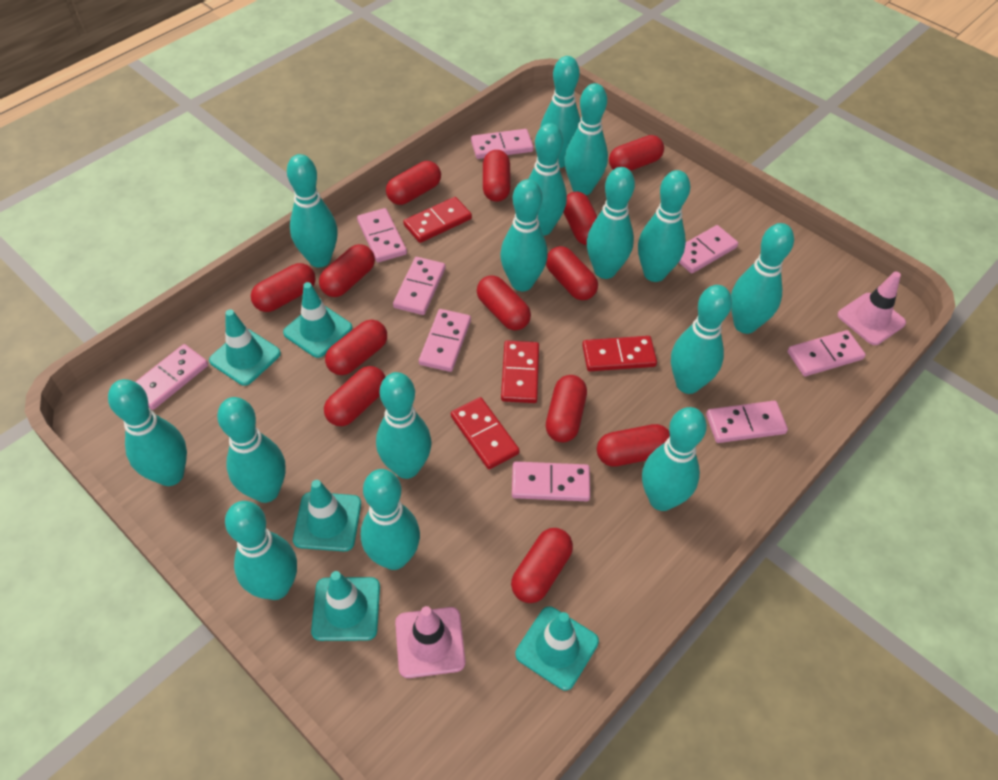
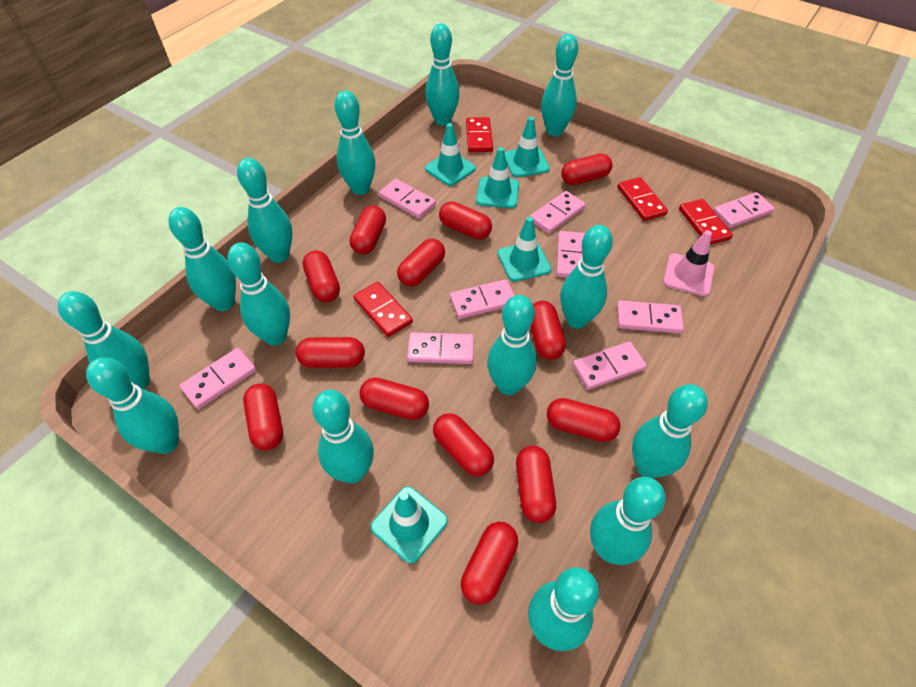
pink traffic cone: 2 -> 1
turquoise bowling pin: 15 -> 14

